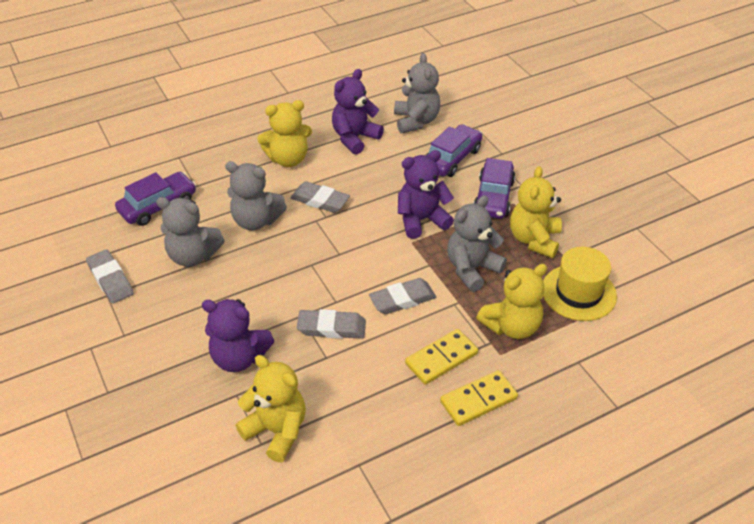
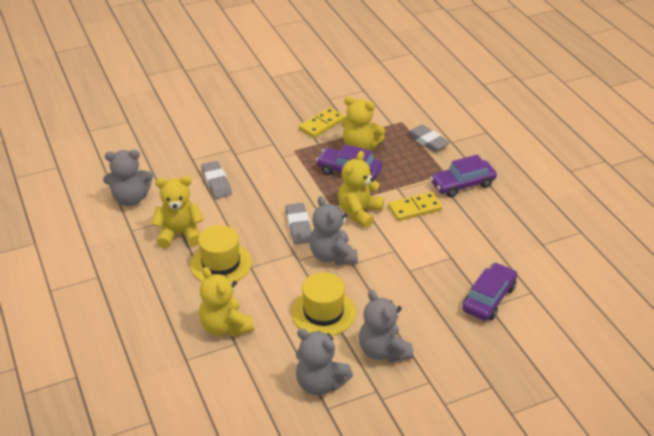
grey eraser: 4 -> 3
purple teddy bear: 3 -> 0
yellow hat: 1 -> 2

